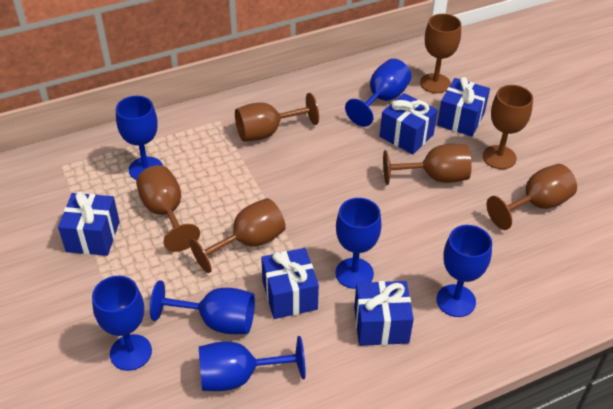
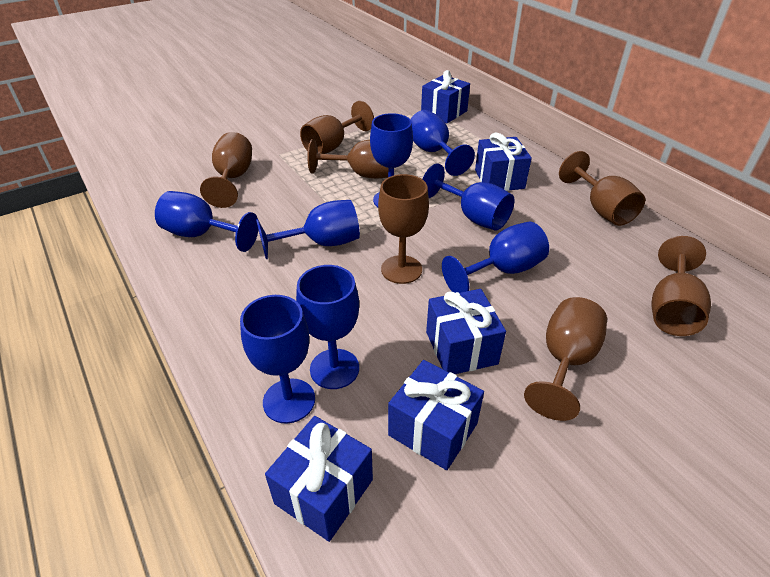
blue goblet: 7 -> 8

